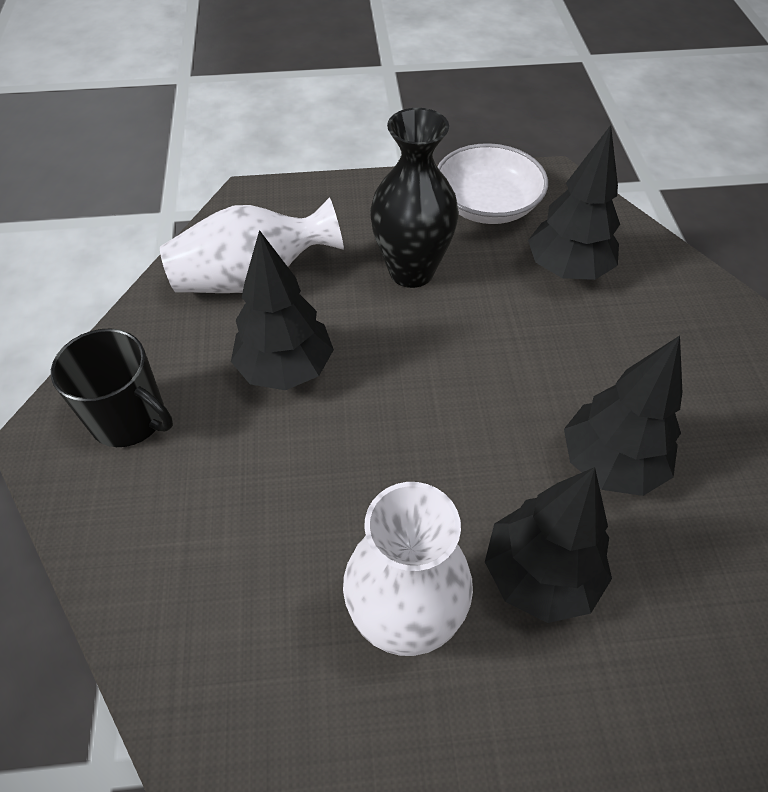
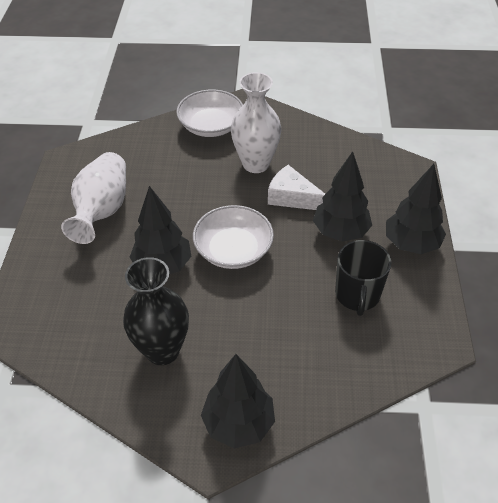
white bowl: 1 -> 2
white cheese: 0 -> 1

